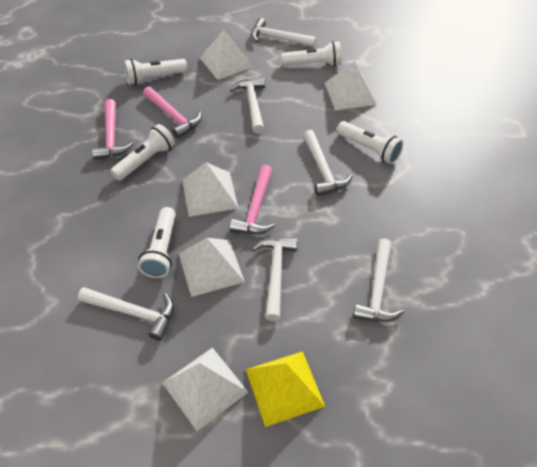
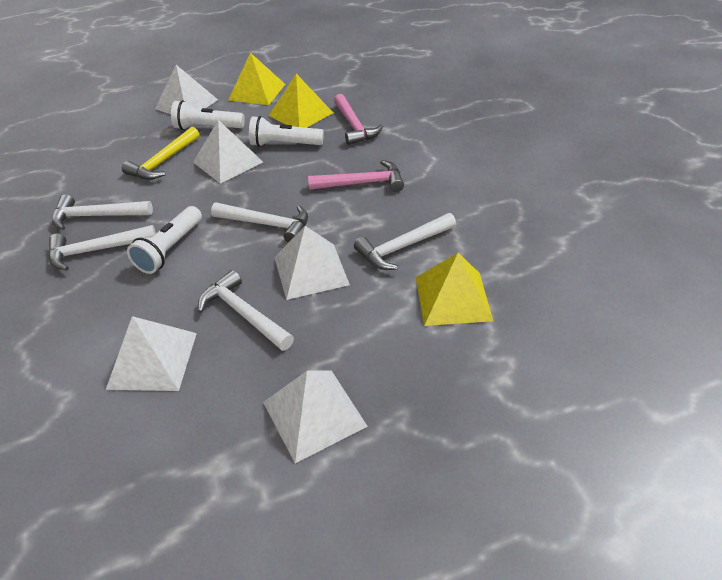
pink hammer: 3 -> 2
white flashlight: 5 -> 3
white hammer: 6 -> 5
yellow hammer: 0 -> 1
yellow pyramid: 1 -> 3

